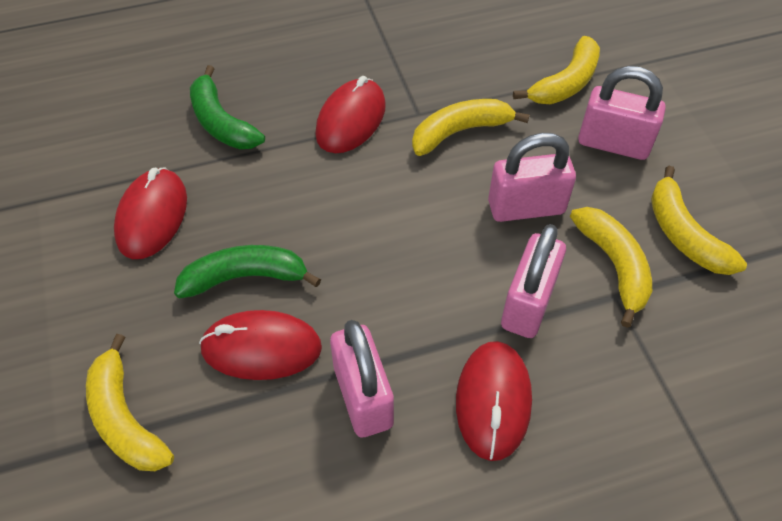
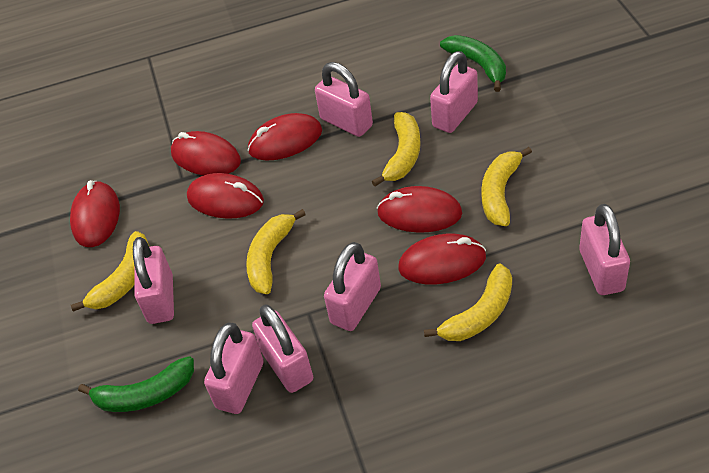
pink padlock: 4 -> 7
red mouse: 4 -> 6

